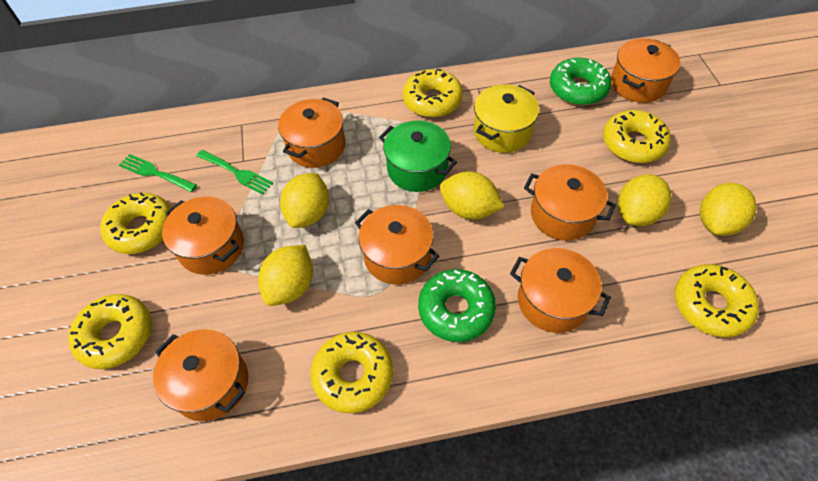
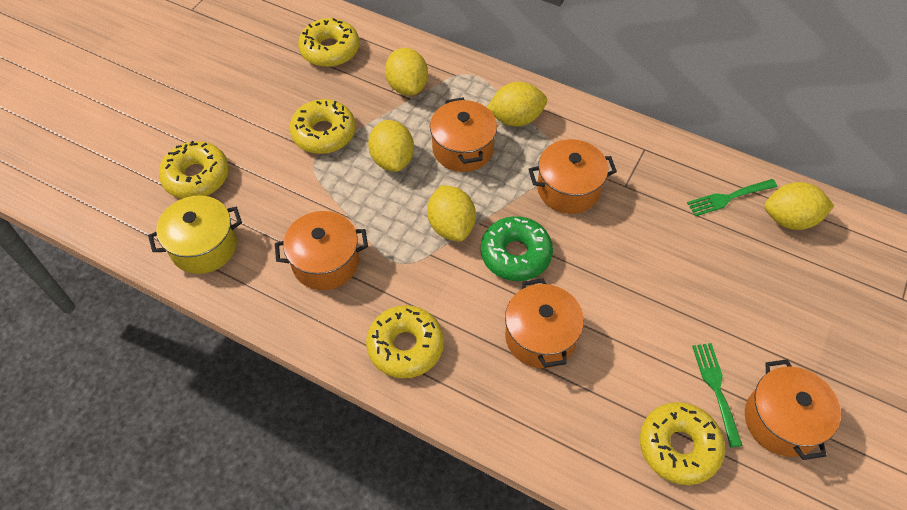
green donut: 2 -> 1
green pot: 1 -> 0
orange pot: 7 -> 5
yellow donut: 6 -> 5

